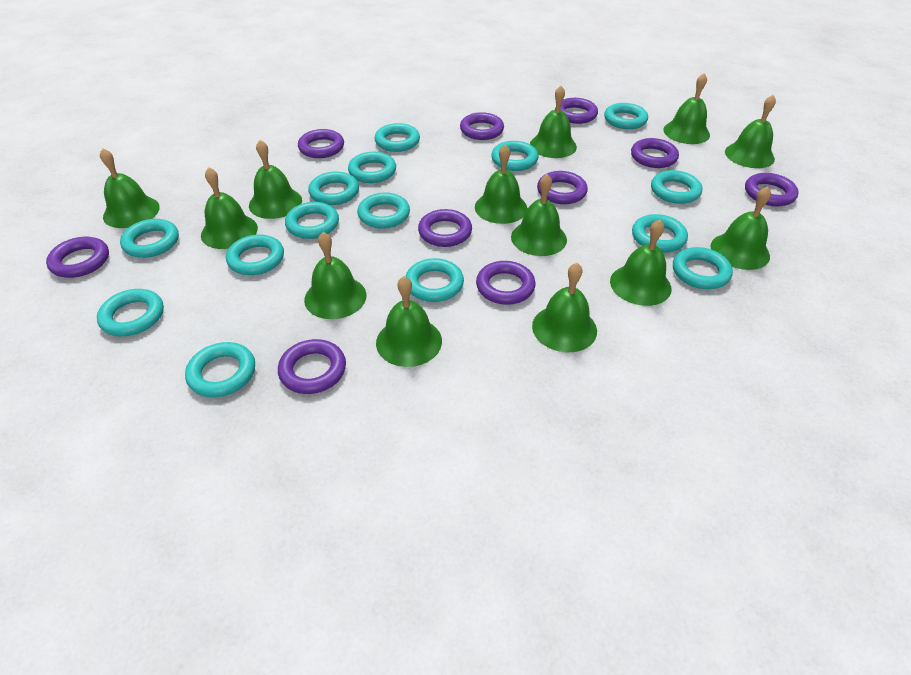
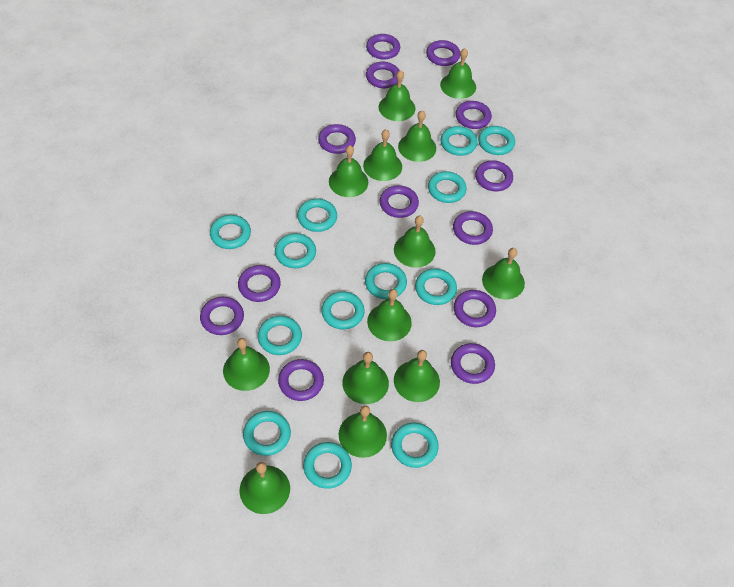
purple ring: 10 -> 13
turquoise ring: 15 -> 13

